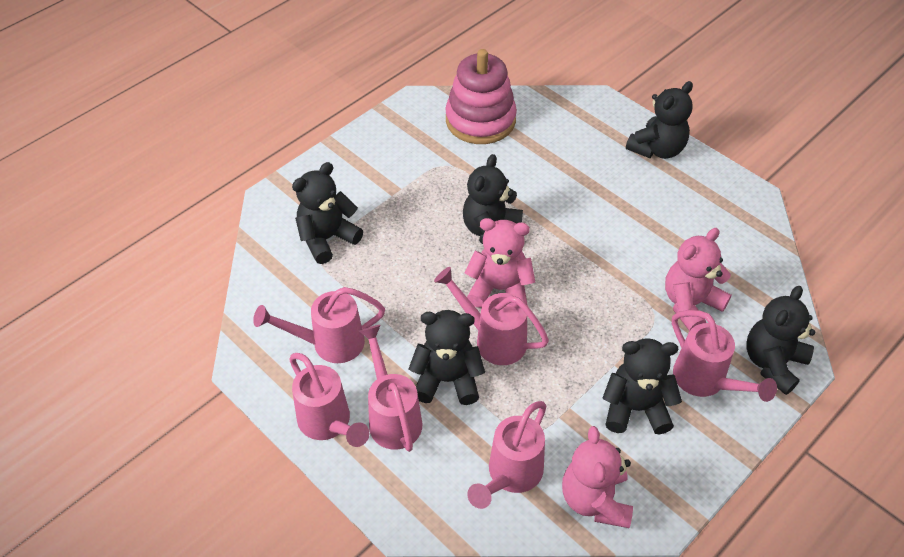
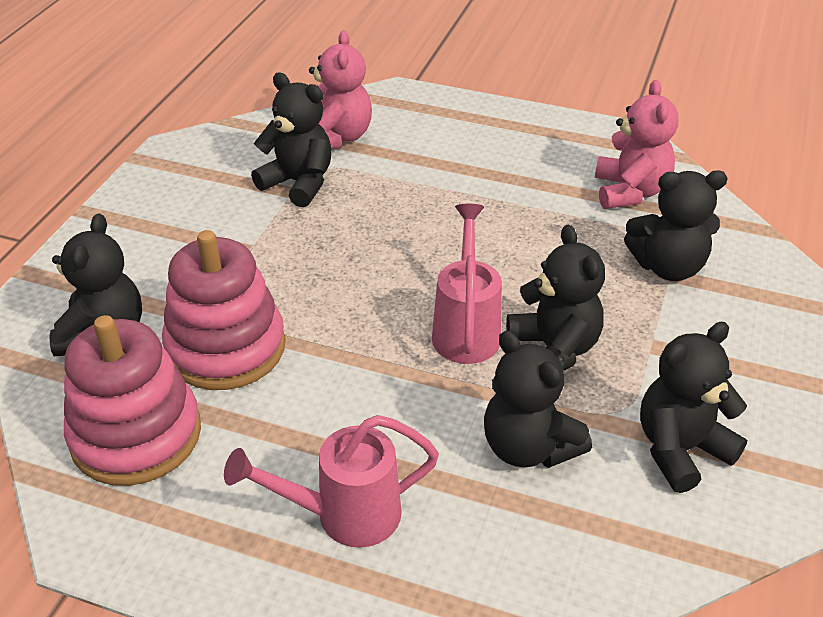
pink stacking toy: 1 -> 2
pink teddy bear: 3 -> 2
pink watering can: 6 -> 2

